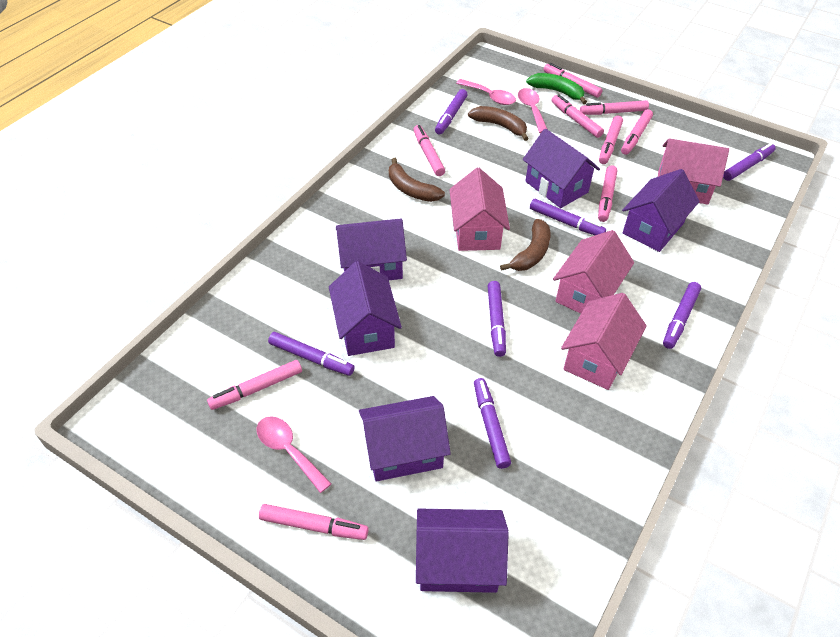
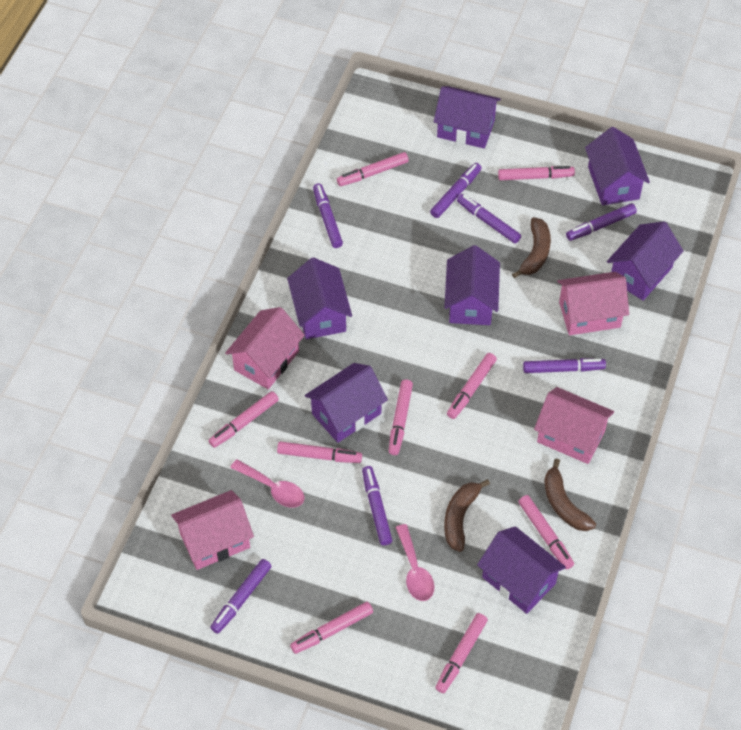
green banana: 1 -> 0
pink spoon: 3 -> 2
purple house: 6 -> 7

